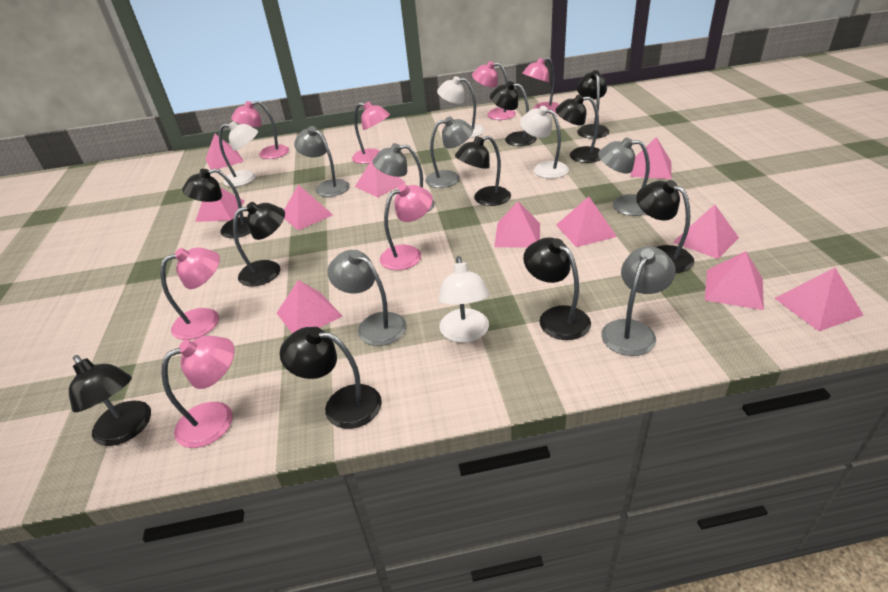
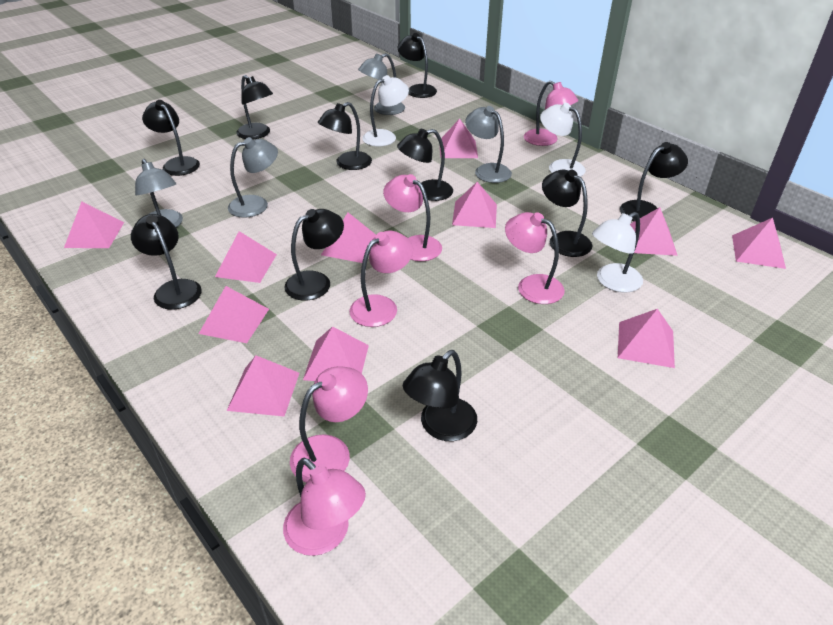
grey lamp: 6 -> 4
pink lamp: 7 -> 6
white lamp: 4 -> 3

